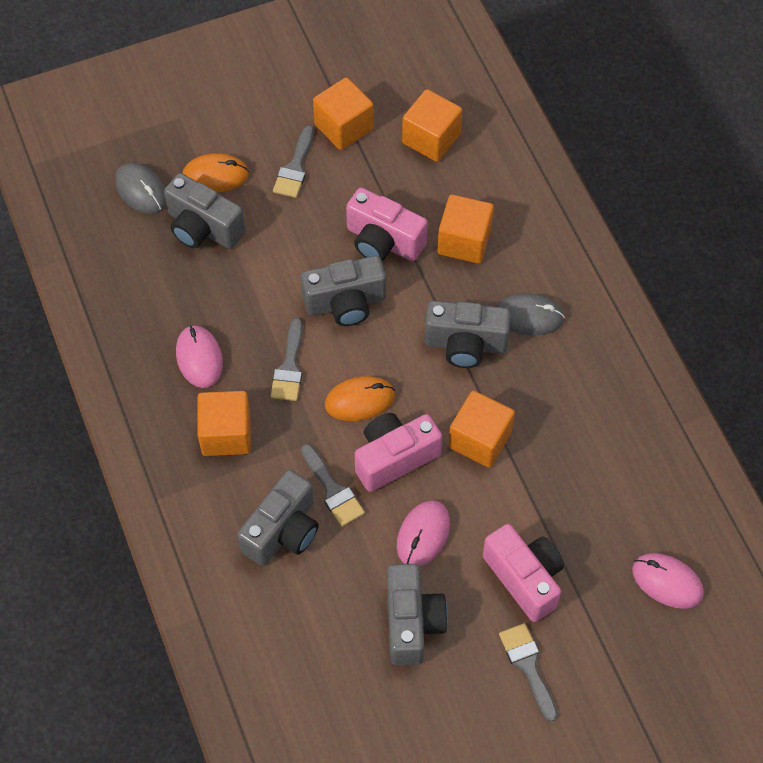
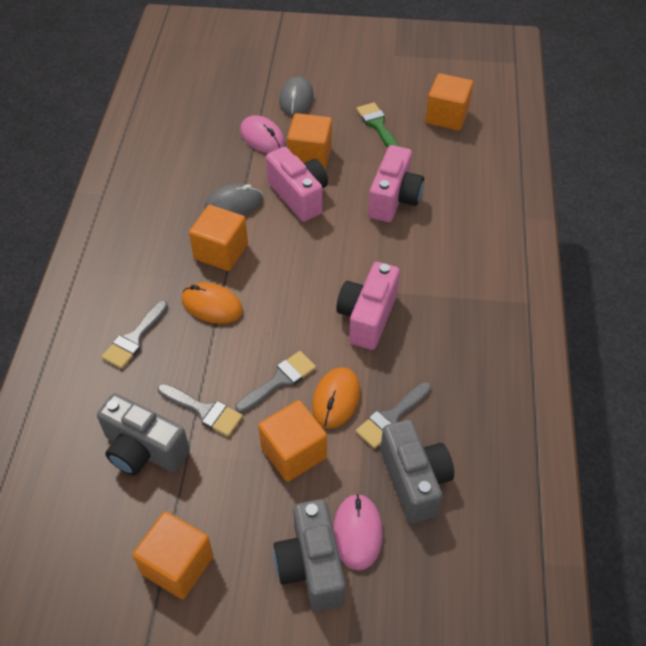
green brush: 0 -> 1
grey camera: 5 -> 3
pink mouse: 3 -> 2

